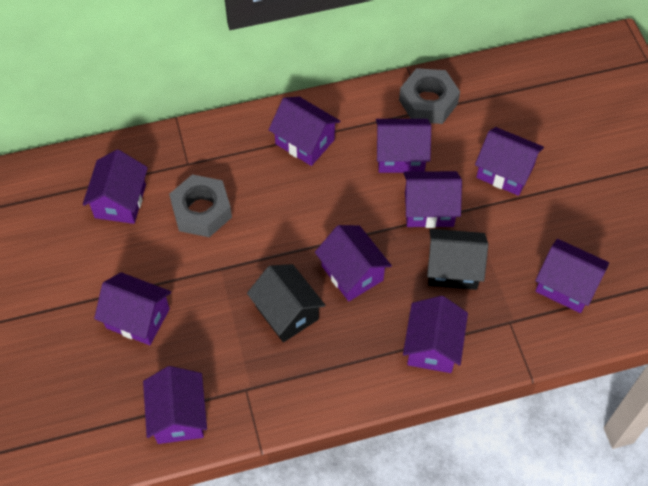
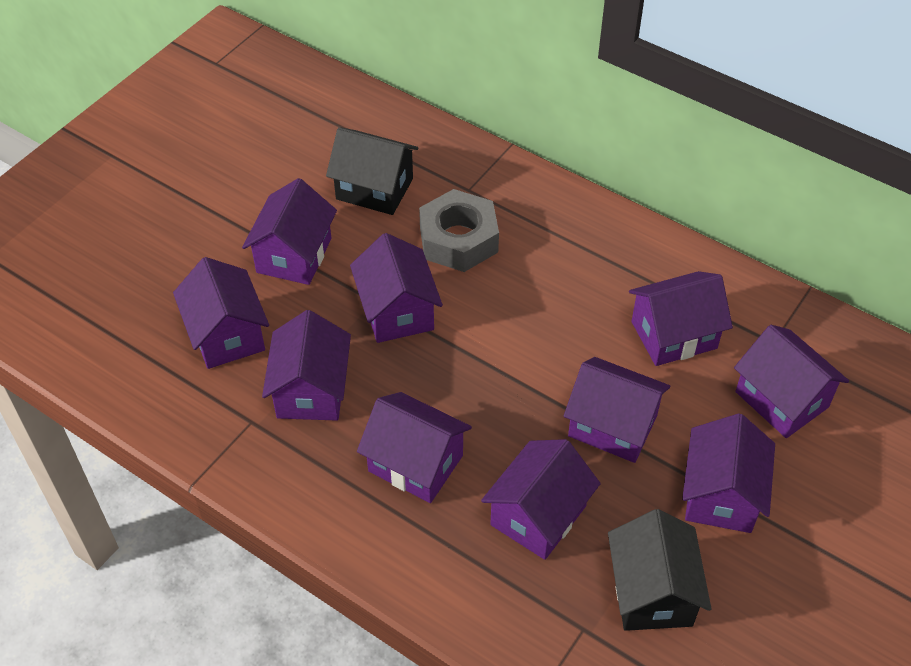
grey nut: 2 -> 1

